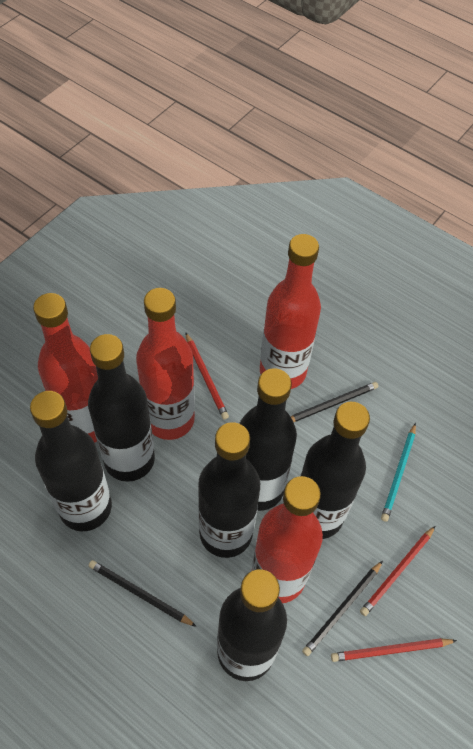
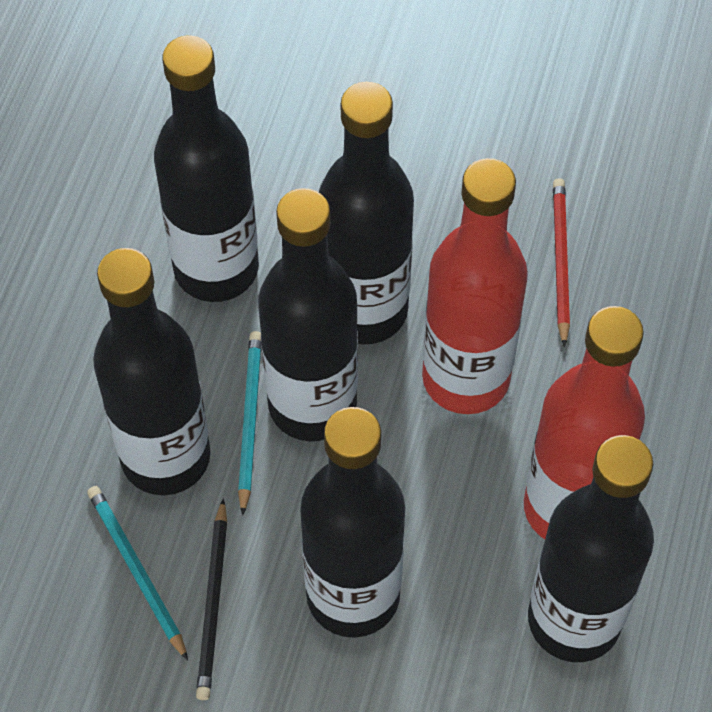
black pencil: 3 -> 1
red bottle: 4 -> 2
red pencil: 3 -> 1
turquoise pencil: 1 -> 2

